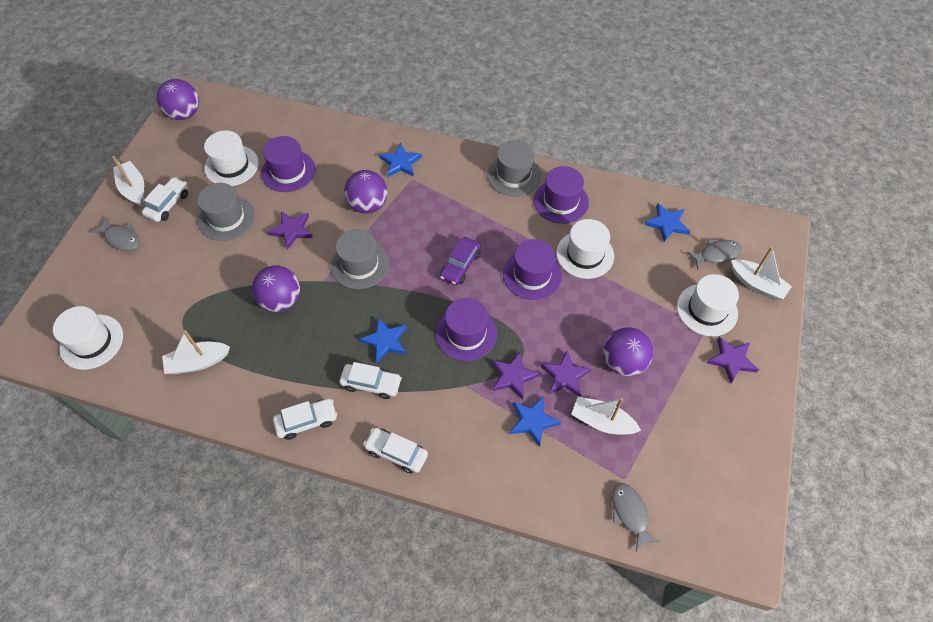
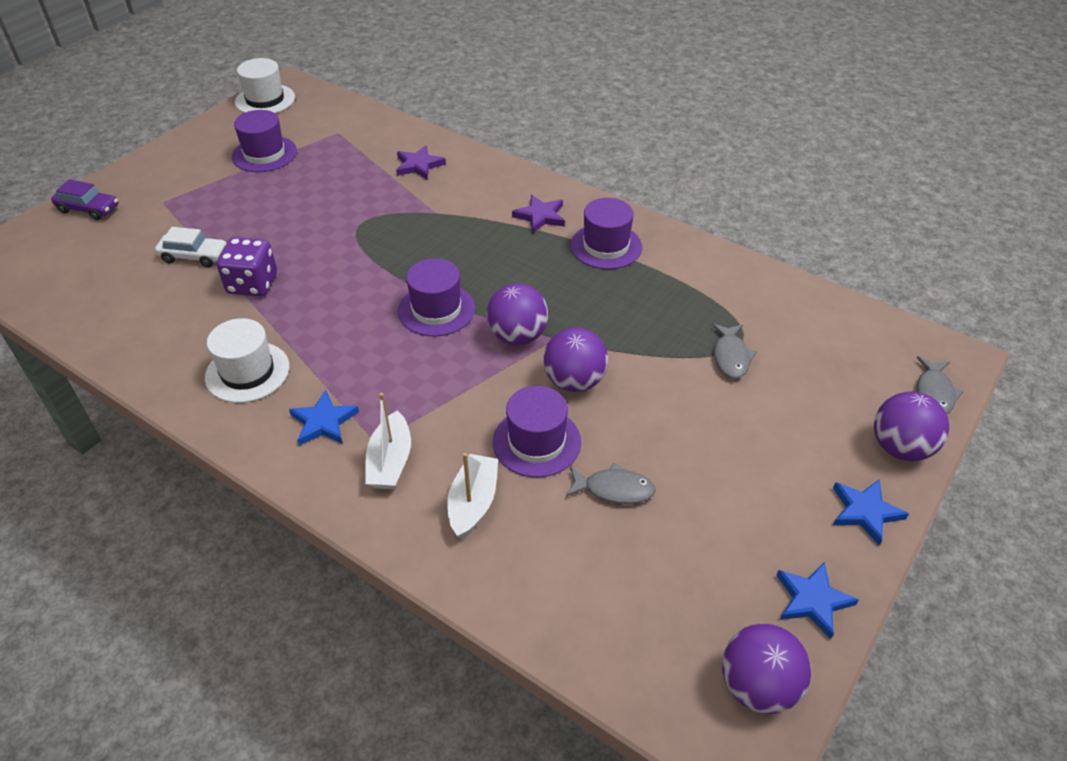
blue star: 4 -> 3
grey hat: 3 -> 0
purple dice: 0 -> 1
purple star: 4 -> 2
white boat: 4 -> 2
white car: 4 -> 1
white hat: 4 -> 2

